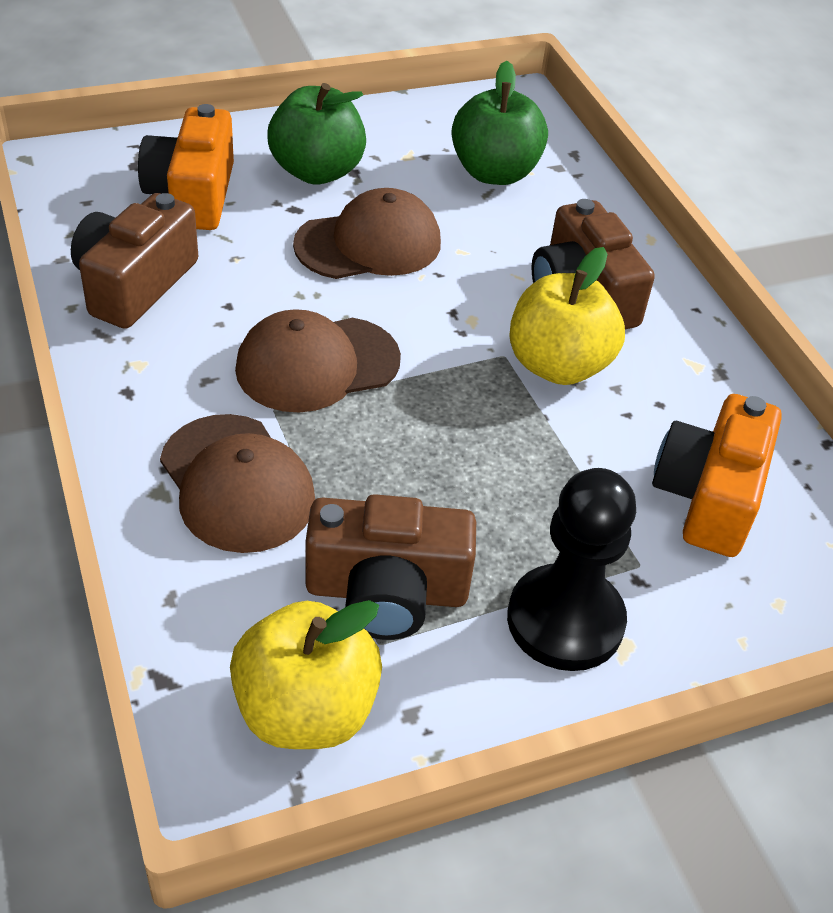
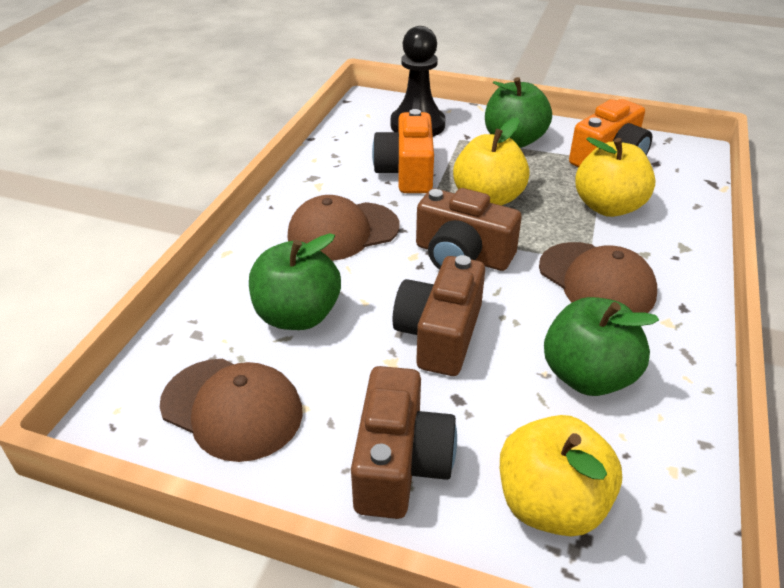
green apple: 2 -> 3
yellow apple: 2 -> 3

